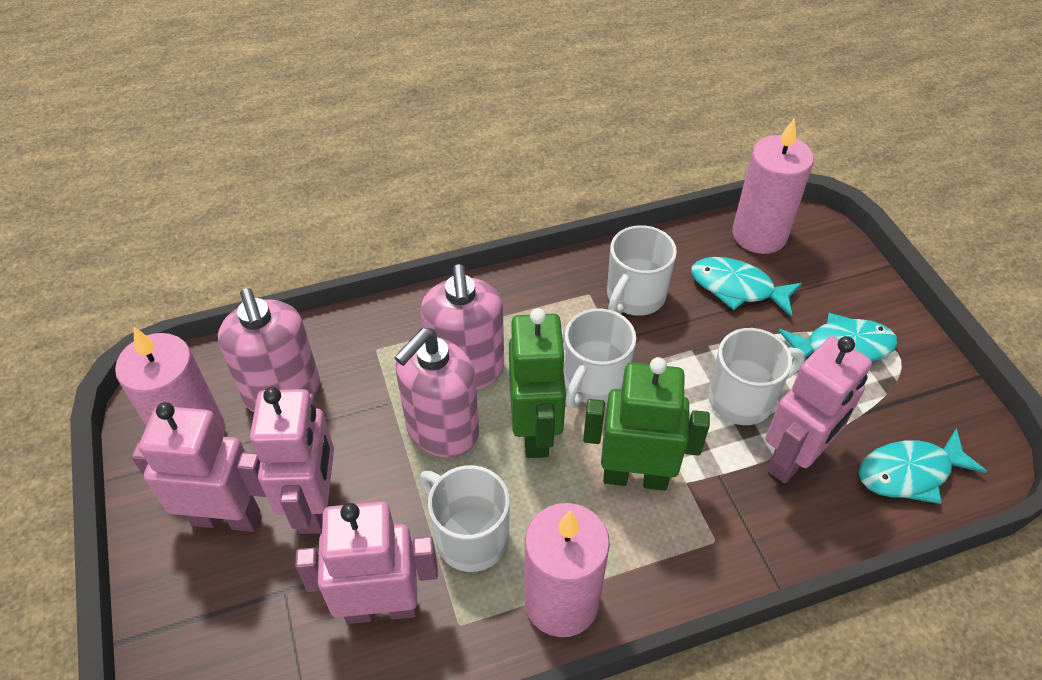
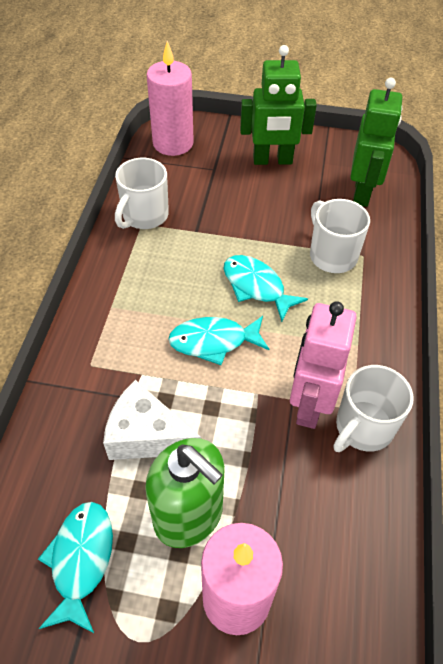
green soap dispenser: 0 -> 1
pink candle: 3 -> 2
pink robot: 4 -> 1
pink soap dispenser: 3 -> 0
white cheese: 0 -> 1
white mug: 4 -> 3

